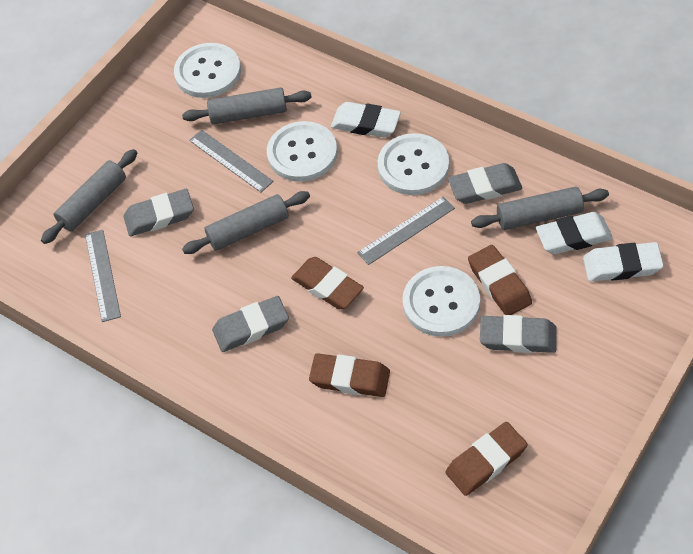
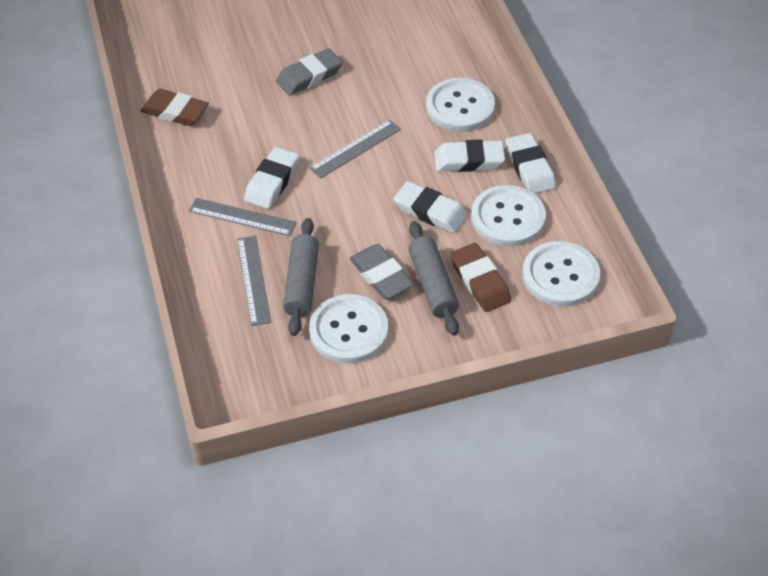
brown eraser: 4 -> 2
grey eraser: 4 -> 2
grey rolling pin: 4 -> 2
white eraser: 3 -> 4

